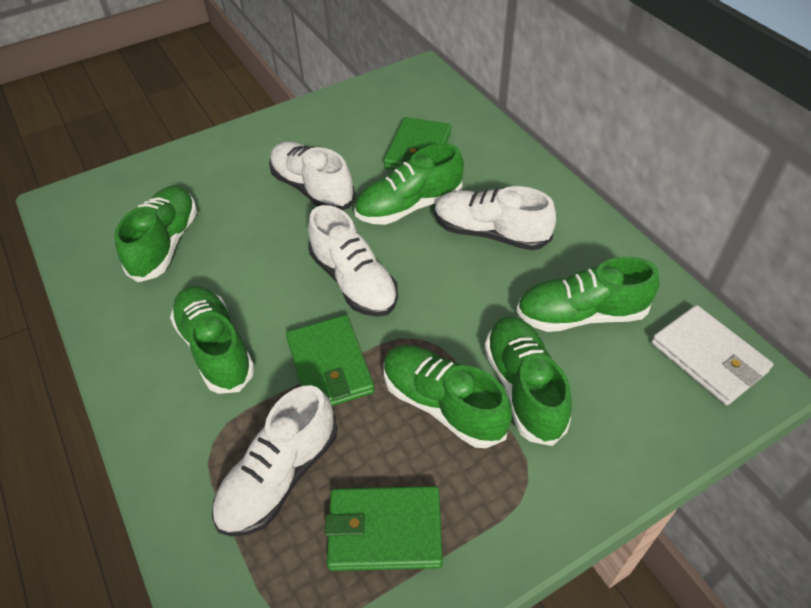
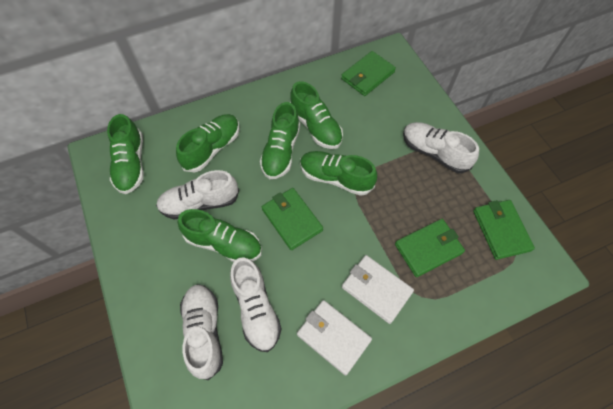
green wallet: 3 -> 4
white wallet: 1 -> 2

